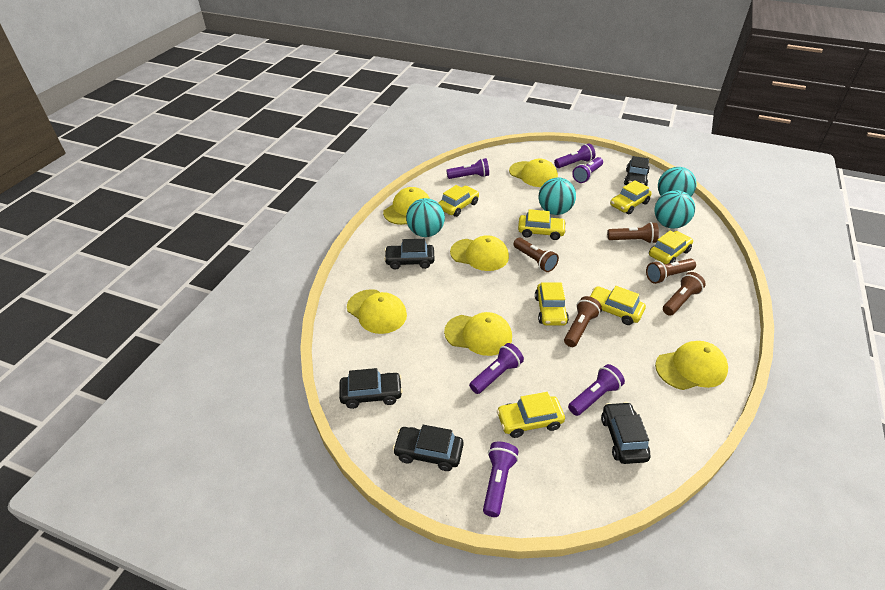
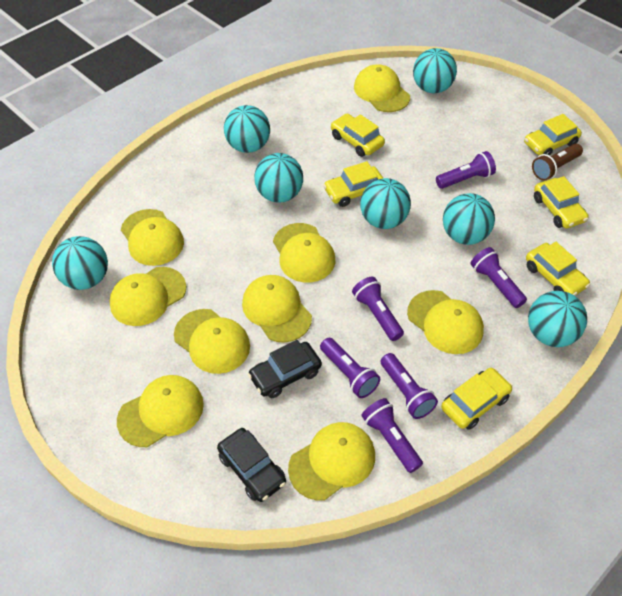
black car: 5 -> 2
brown flashlight: 5 -> 1
turquoise ball: 4 -> 7
yellow cap: 6 -> 9
yellow car: 7 -> 6

